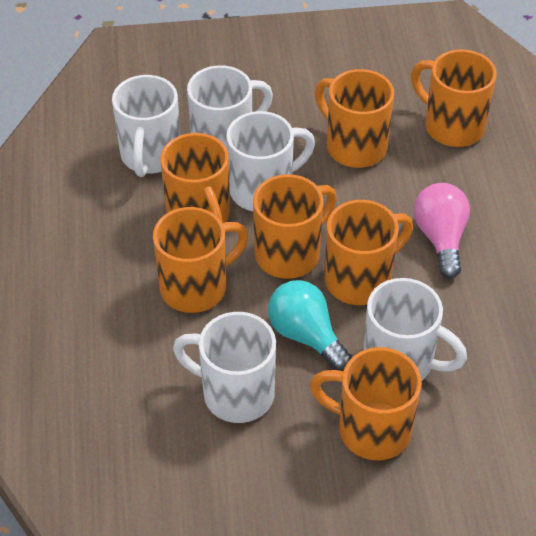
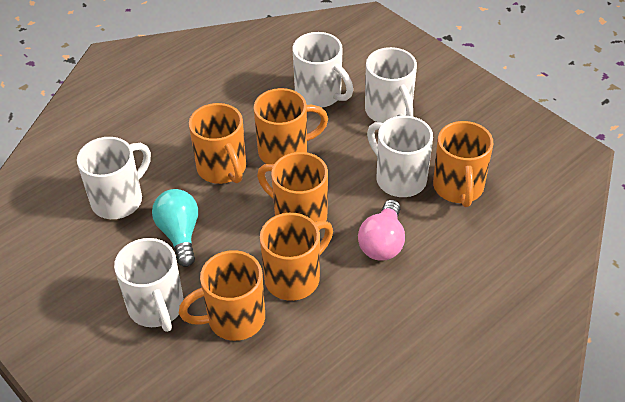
orange mug: 7 -> 6

